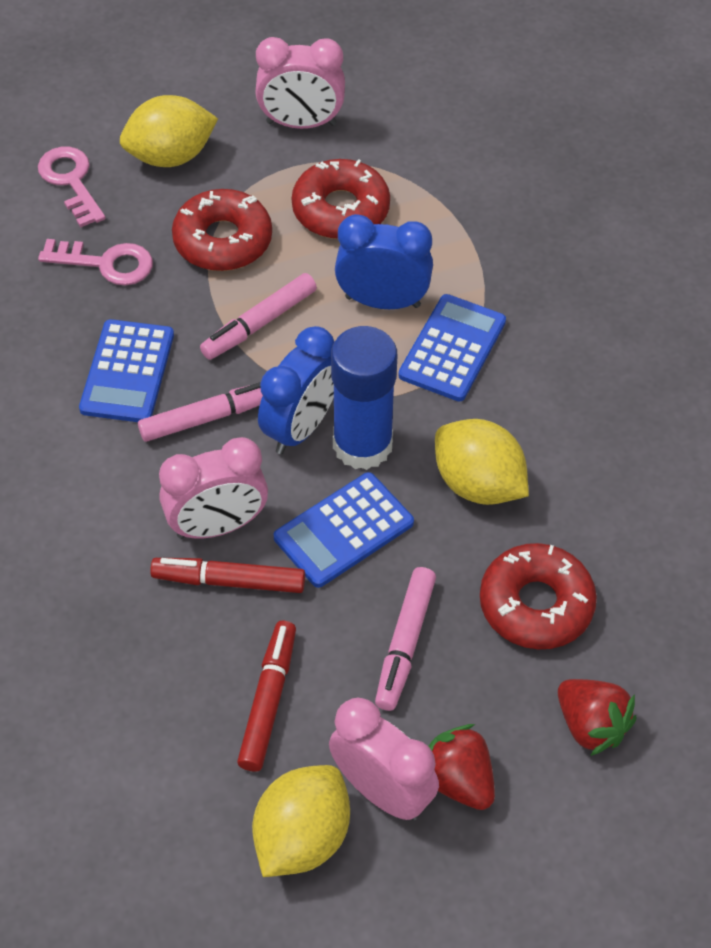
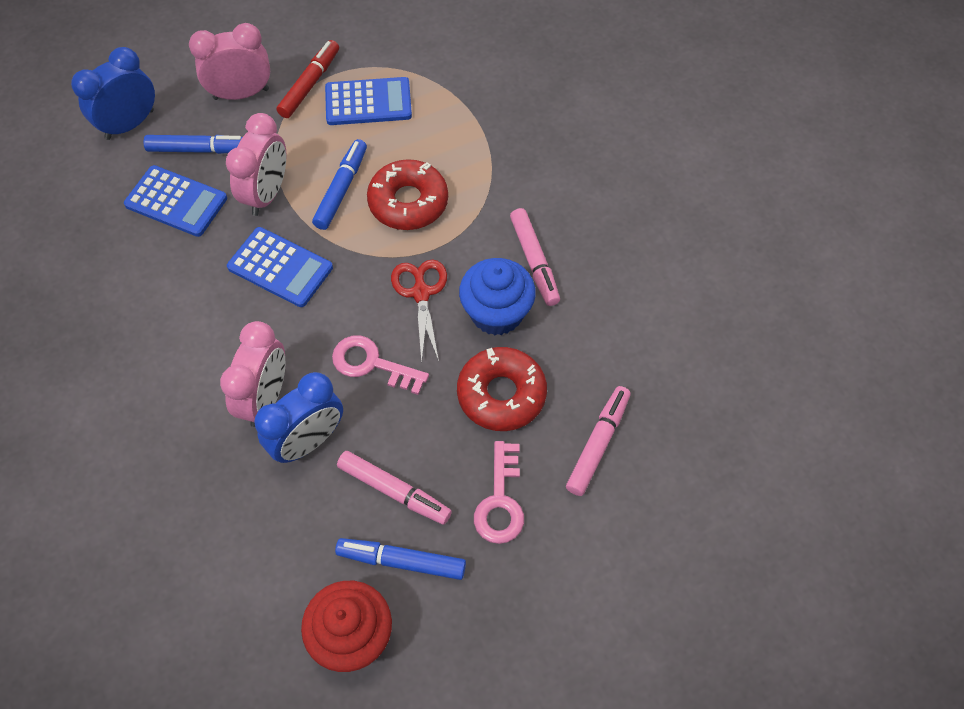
blue cupcake: 0 -> 1
blue glue stick: 1 -> 0
blue marker: 0 -> 3
red cupcake: 0 -> 1
red donut: 3 -> 2
red marker: 2 -> 1
red scissors: 0 -> 1
red strawberry: 2 -> 0
yellow lemon: 3 -> 0

